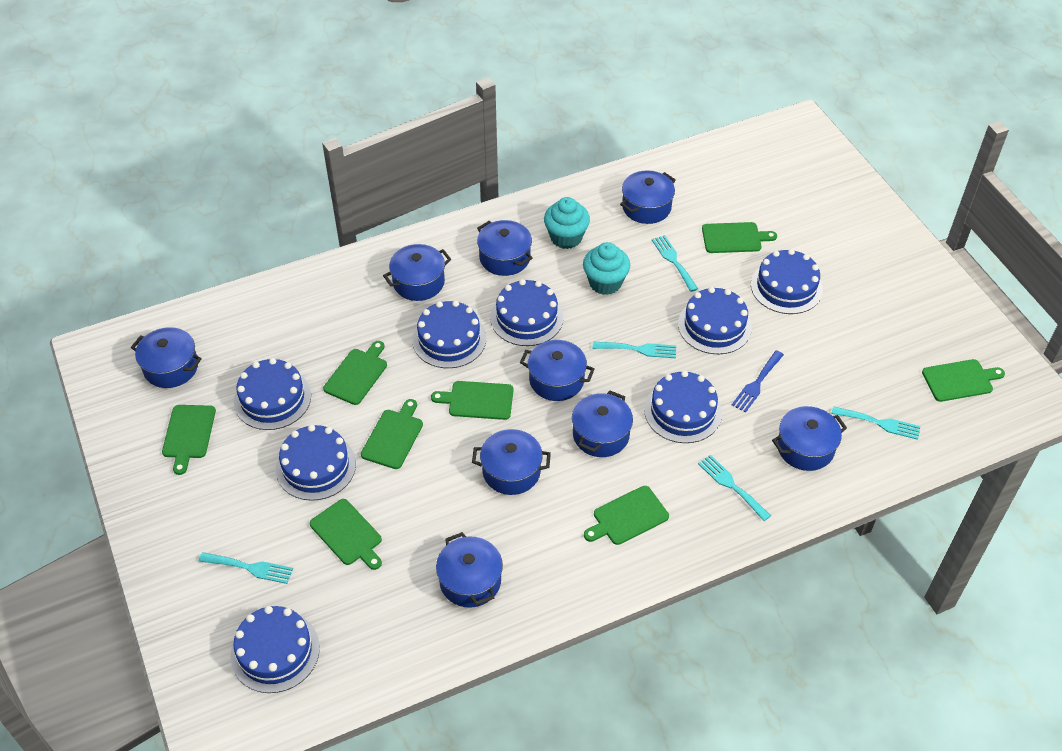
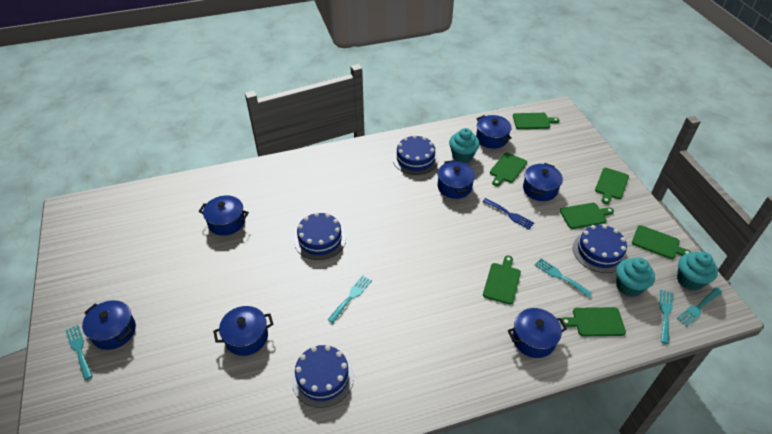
blue cake: 8 -> 4
blue pot: 9 -> 7
green cutting board: 8 -> 7
turquoise cupcake: 2 -> 3

